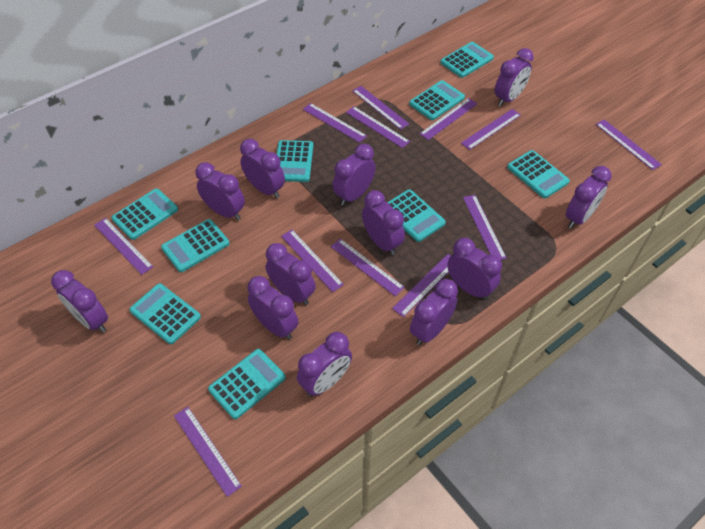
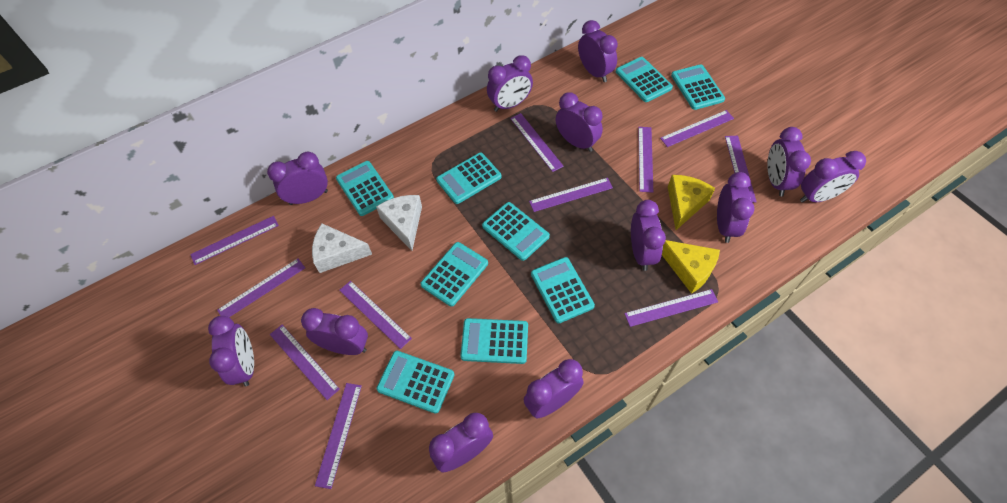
purple ruler: 12 -> 11
white cheese: 0 -> 2
yellow cheese: 0 -> 2

